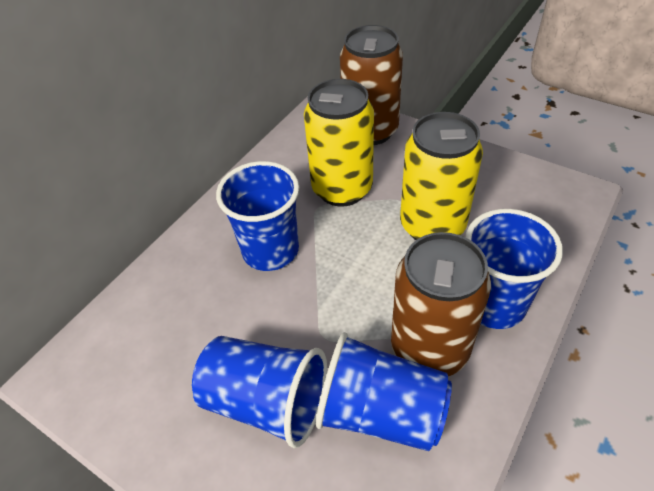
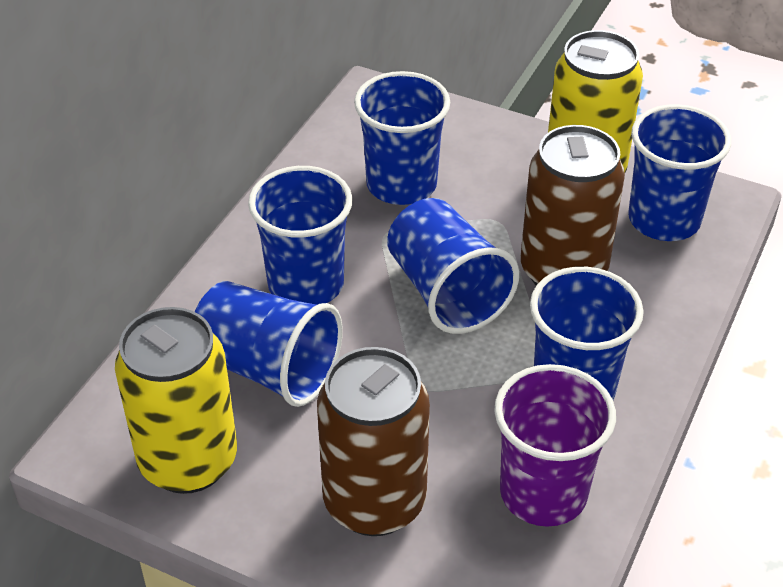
blue cup: 4 -> 6
purple cup: 0 -> 1

